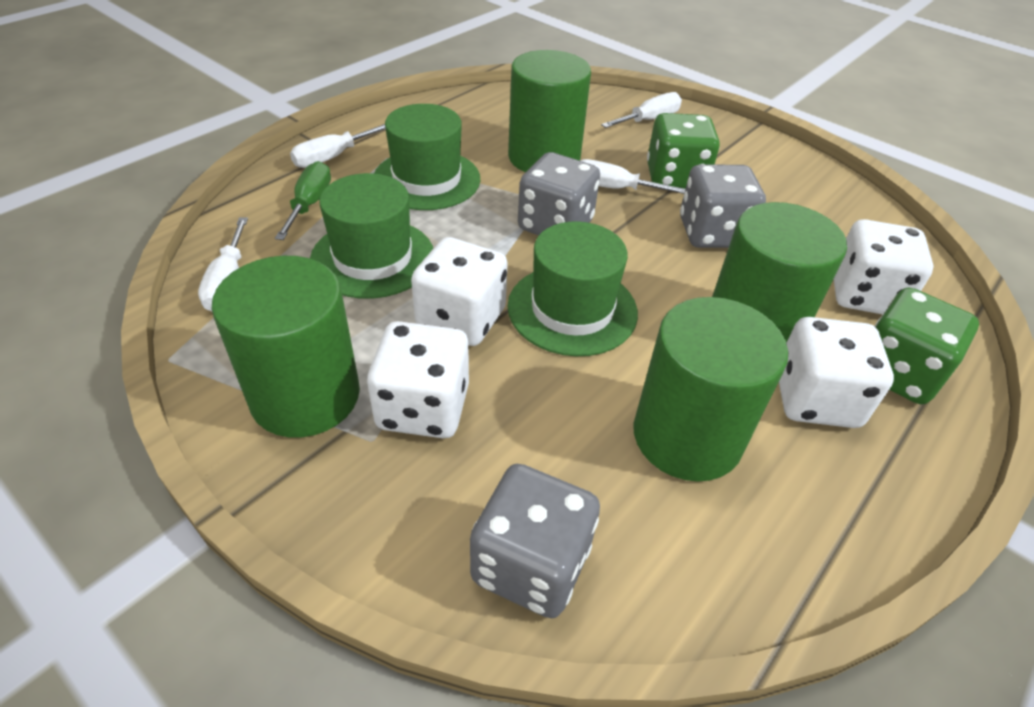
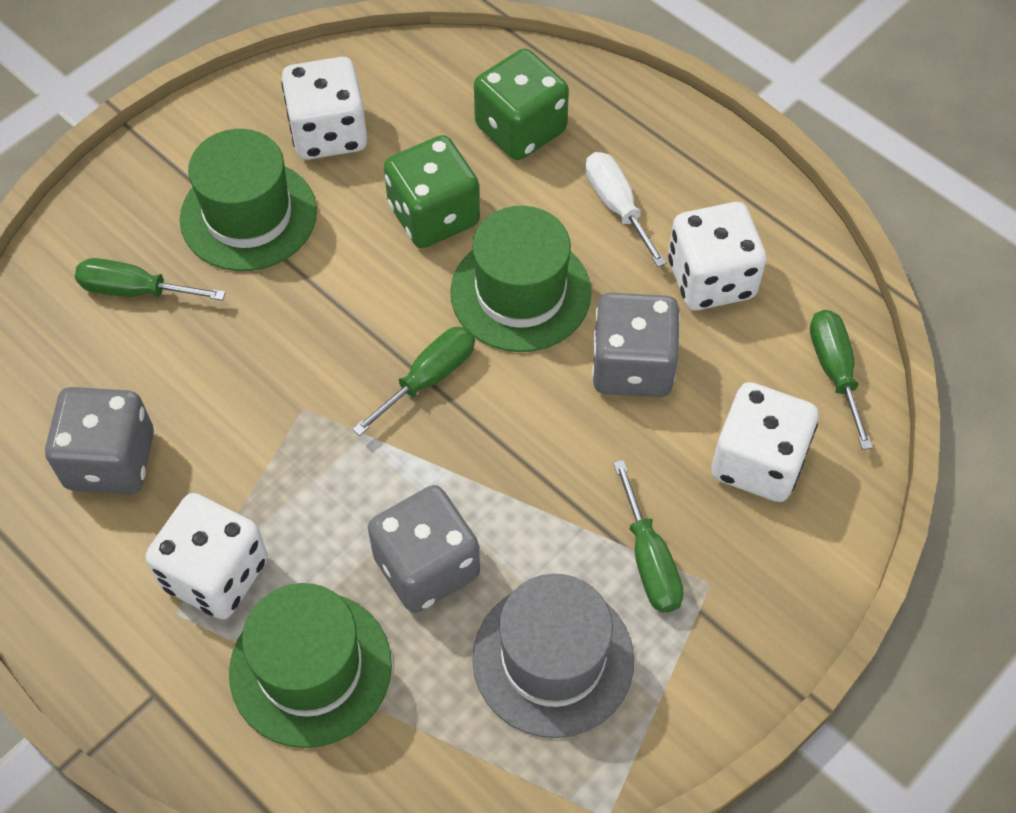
green cylinder: 4 -> 0
green screwdriver: 1 -> 4
grey hat: 0 -> 1
white screwdriver: 4 -> 1

